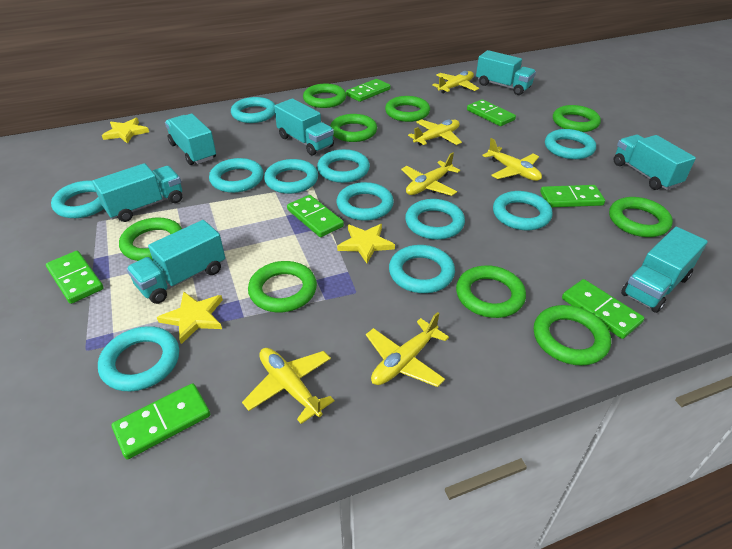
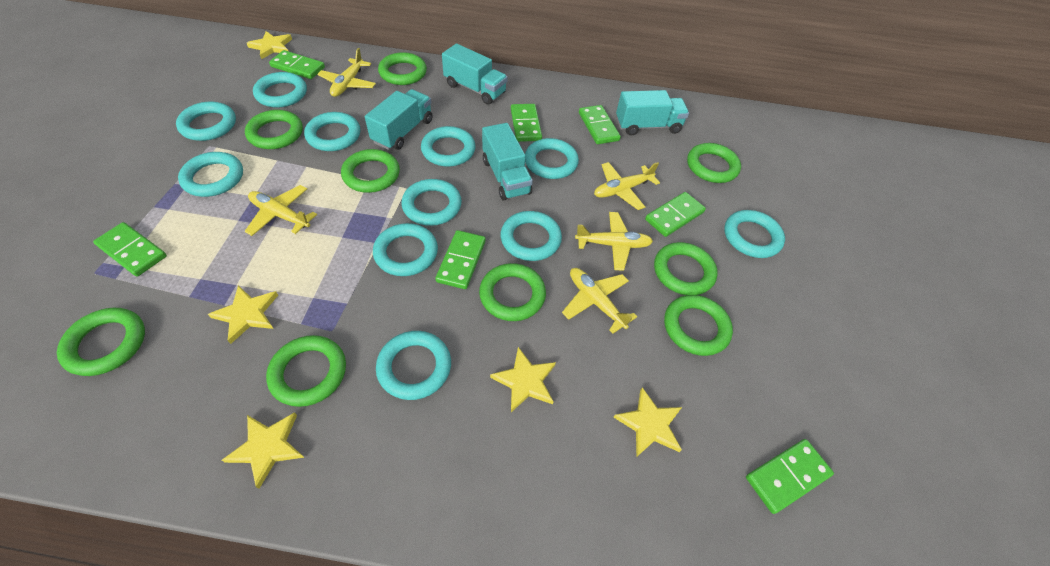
turquoise truck: 7 -> 4
yellow plane: 6 -> 5
yellow star: 3 -> 5

